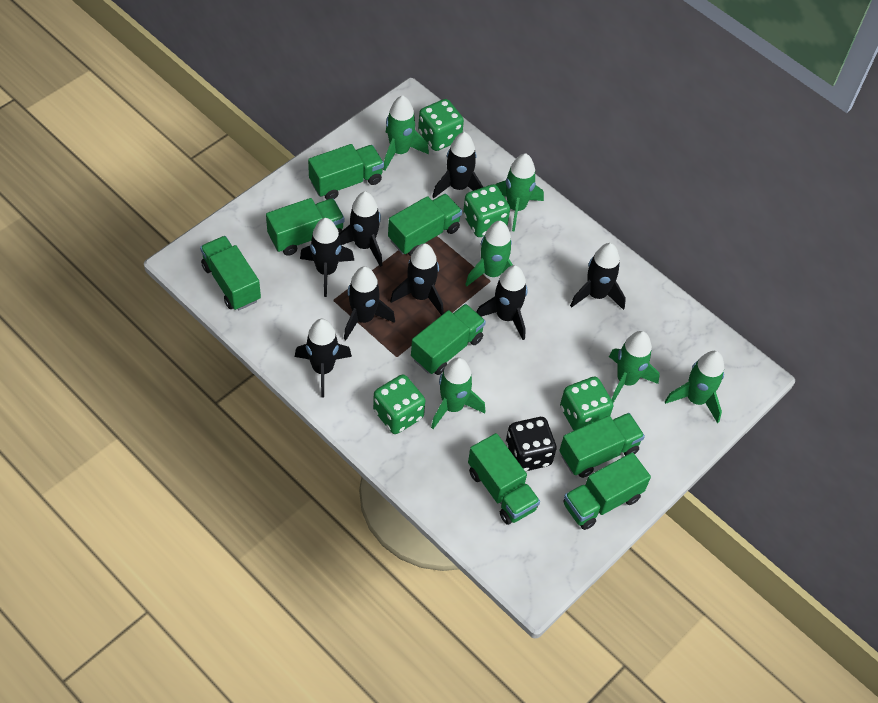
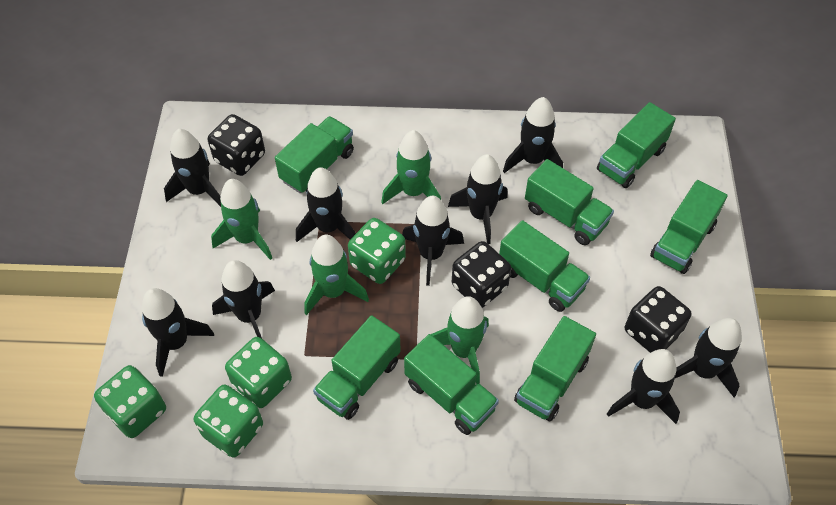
black dice: 1 -> 3
black rocket: 8 -> 9
green rocket: 6 -> 4

